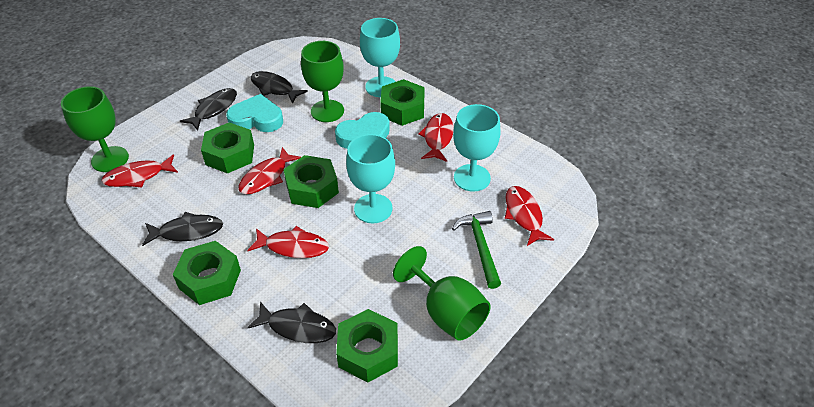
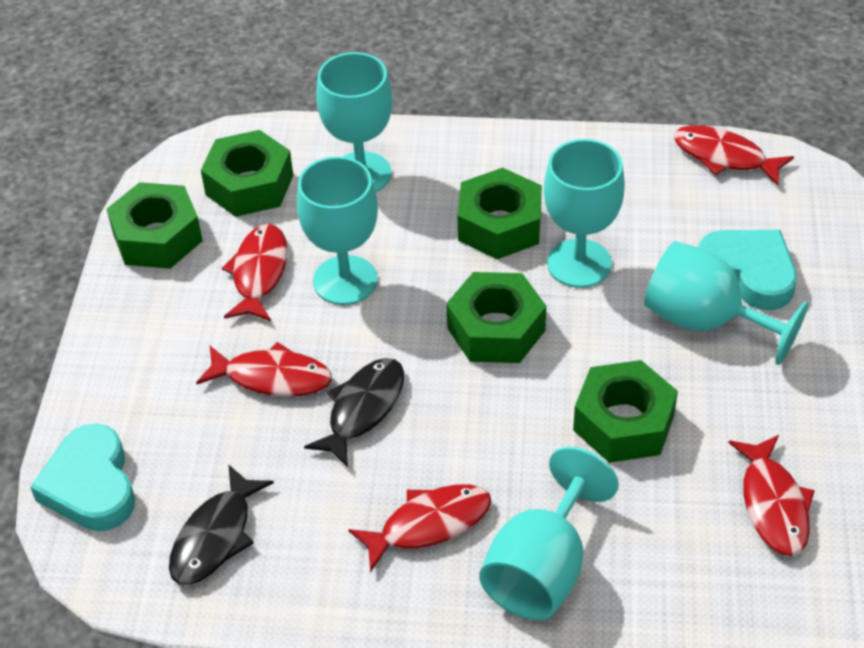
black fish: 4 -> 2
green goblet: 3 -> 0
green hammer: 1 -> 0
turquoise goblet: 3 -> 5

